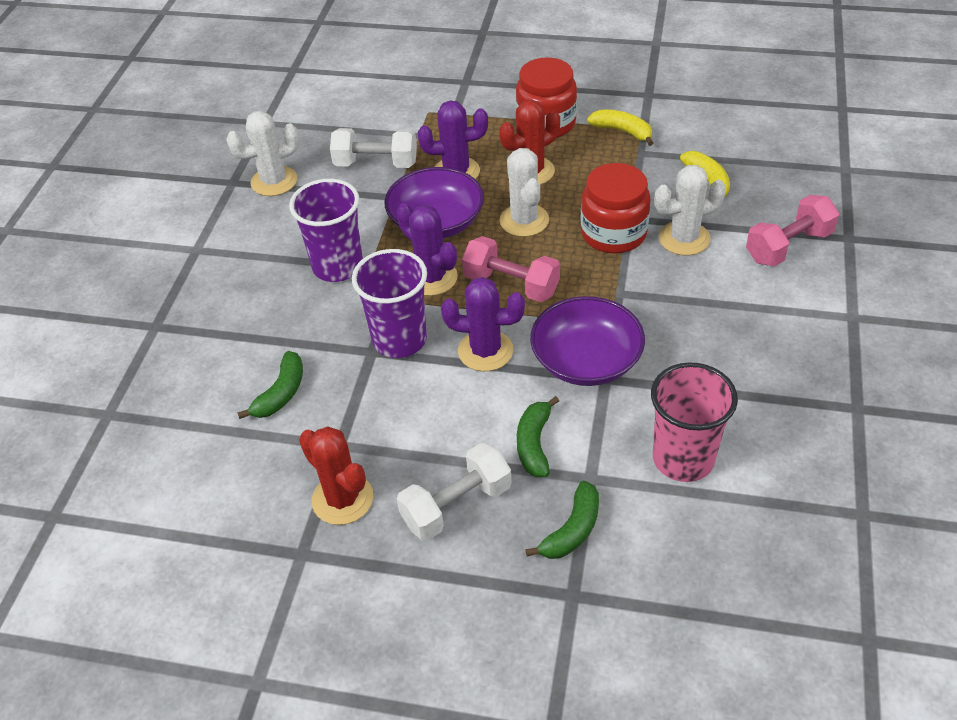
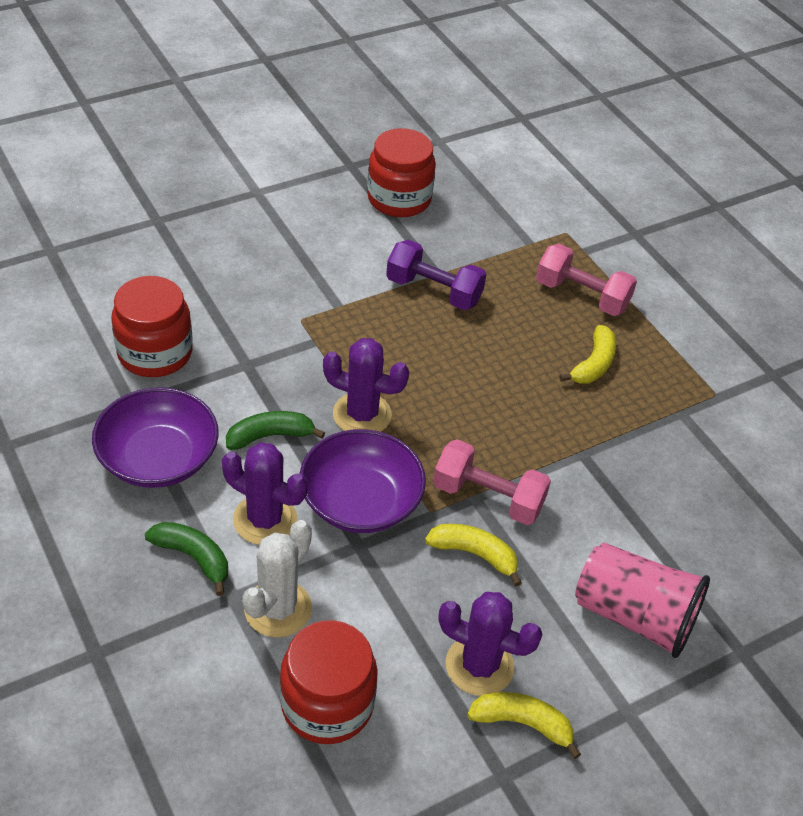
green banana: 3 -> 2
purple cup: 2 -> 0
purple dumbbell: 0 -> 1
red cactus: 2 -> 0
red jar: 2 -> 3
white cactus: 3 -> 1
white dumbbell: 2 -> 0
yellow banana: 2 -> 3

